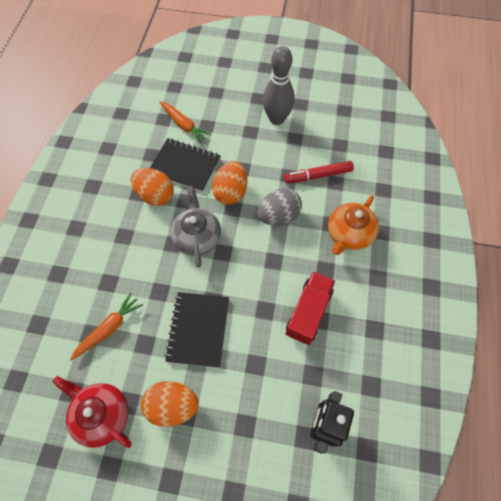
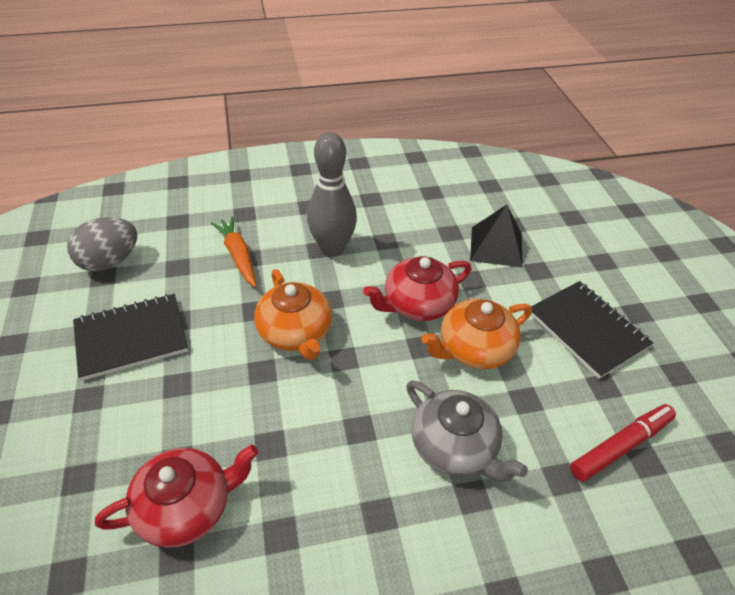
black pyramid: 0 -> 1
black robot: 1 -> 0
orange carrot: 2 -> 1
orange egg: 3 -> 0
orange teapot: 1 -> 2
red teapot: 1 -> 2
red truck: 1 -> 0

